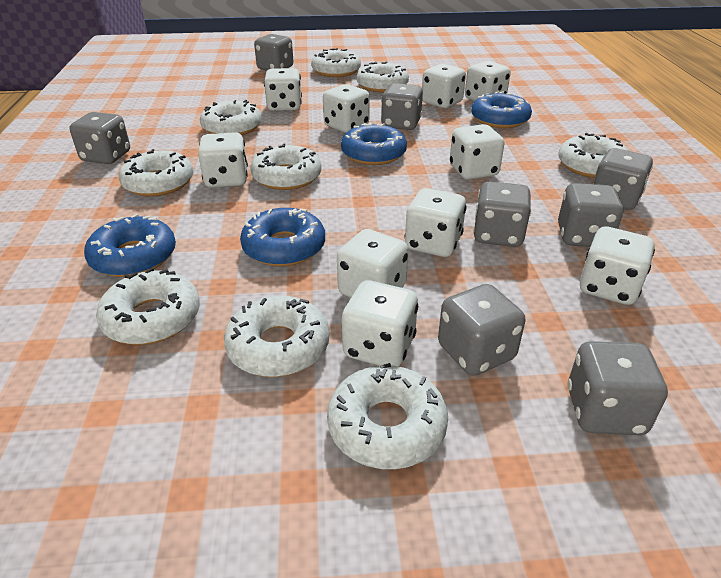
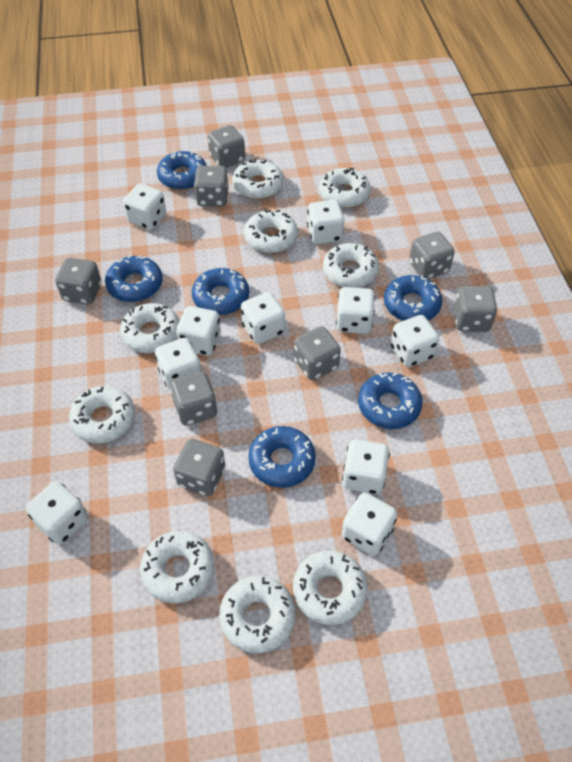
blue donut: 4 -> 6

